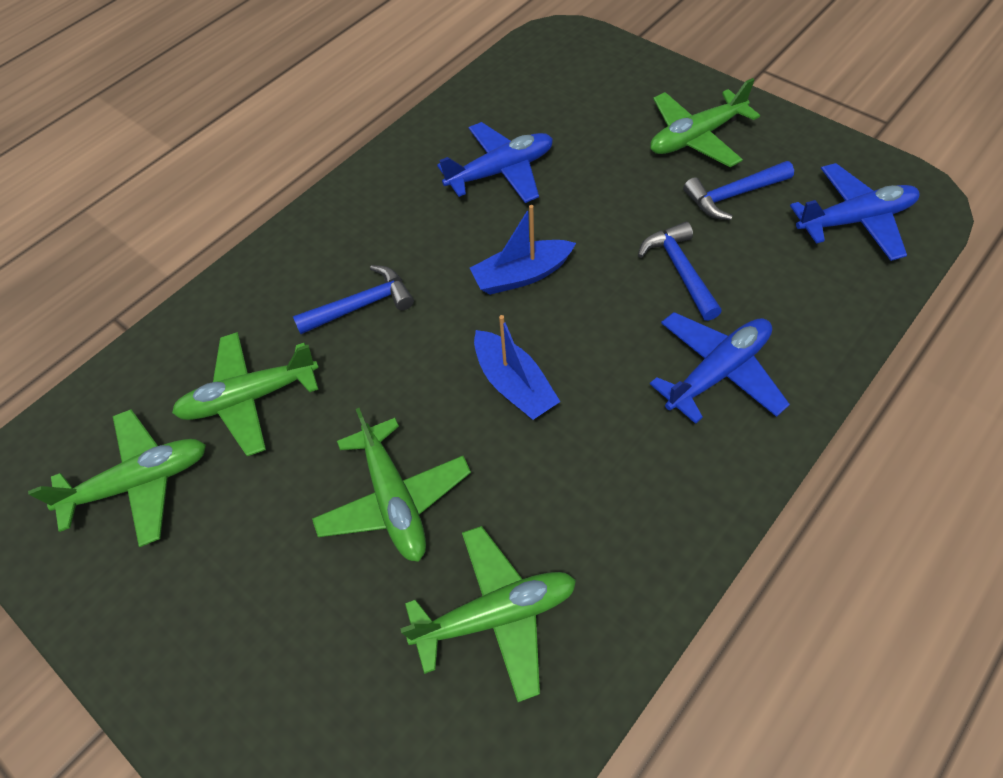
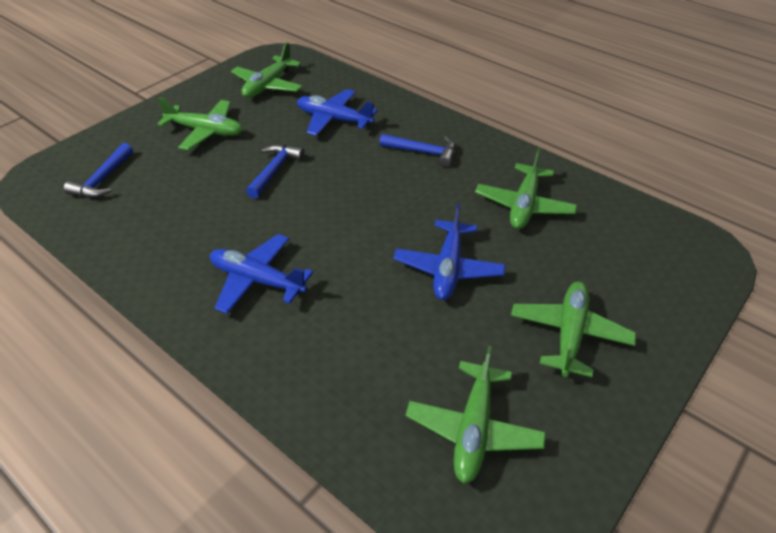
blue boat: 2 -> 0

